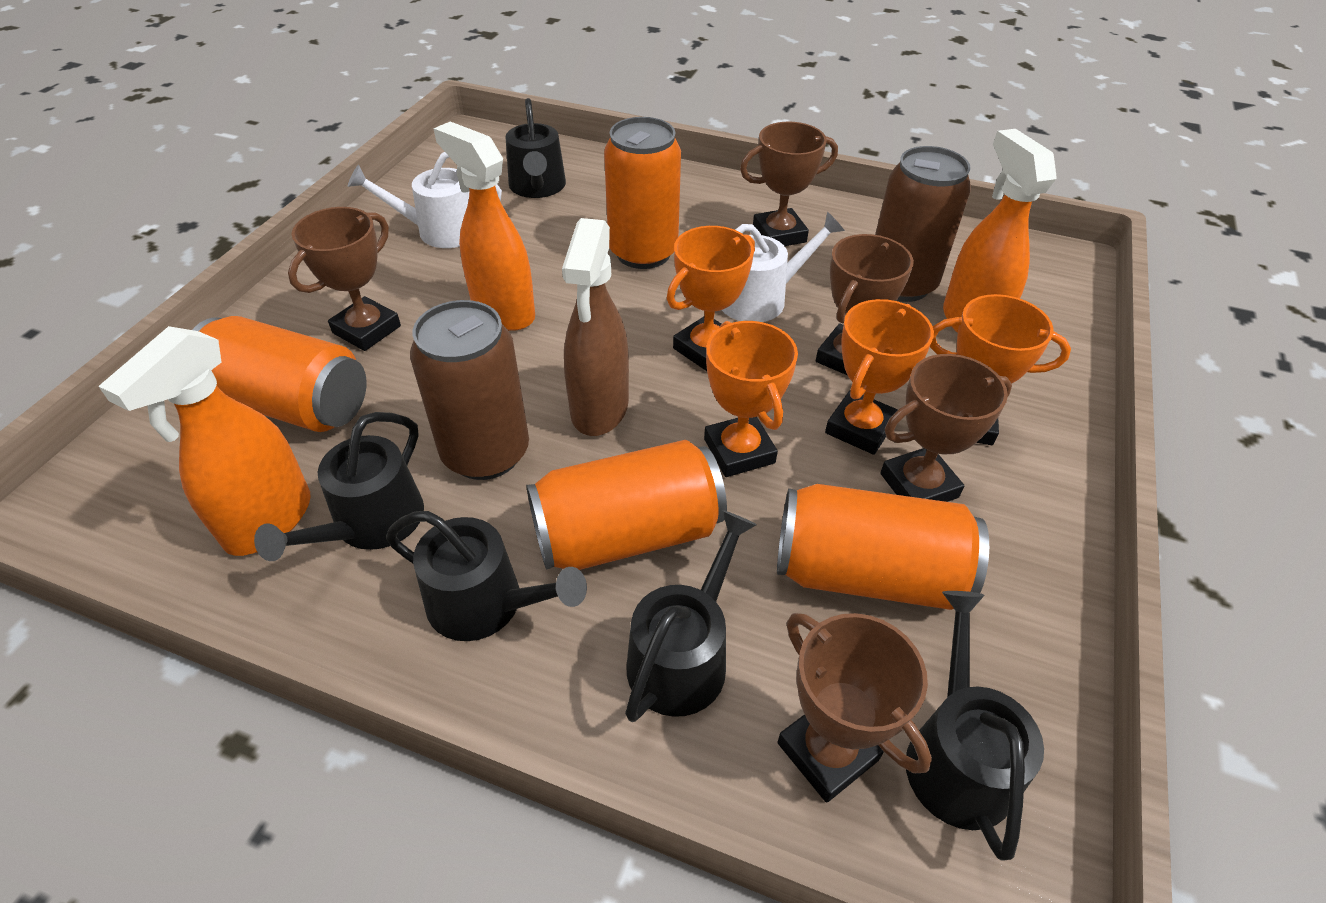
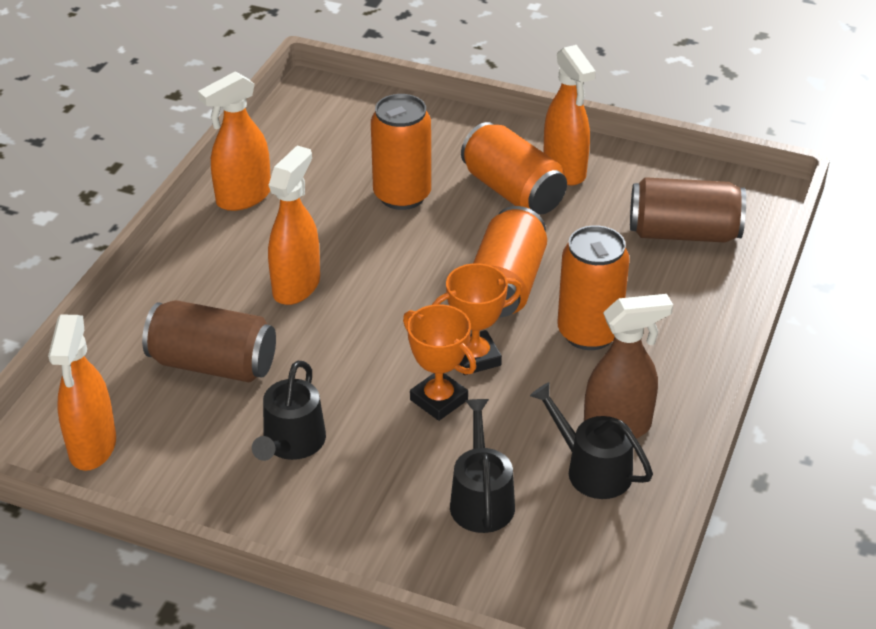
black watering can: 5 -> 3
brown trophy: 5 -> 0
orange spray bottle: 3 -> 4
orange trophy: 4 -> 2
white watering can: 2 -> 0

